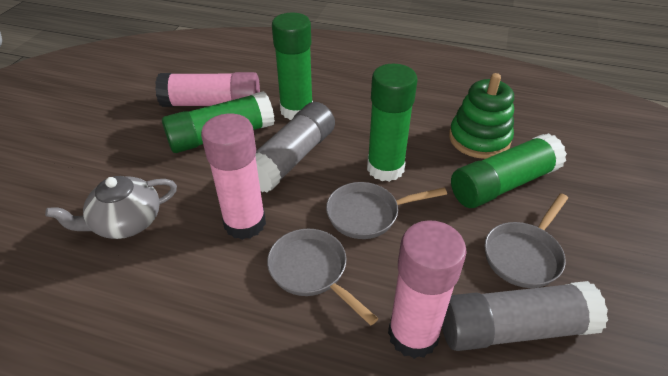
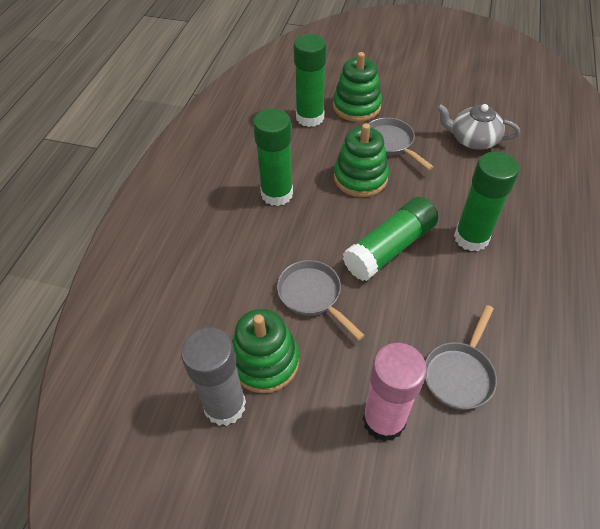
green stacking toy: 1 -> 3
grey glue stick: 2 -> 1
pink glue stick: 3 -> 1

